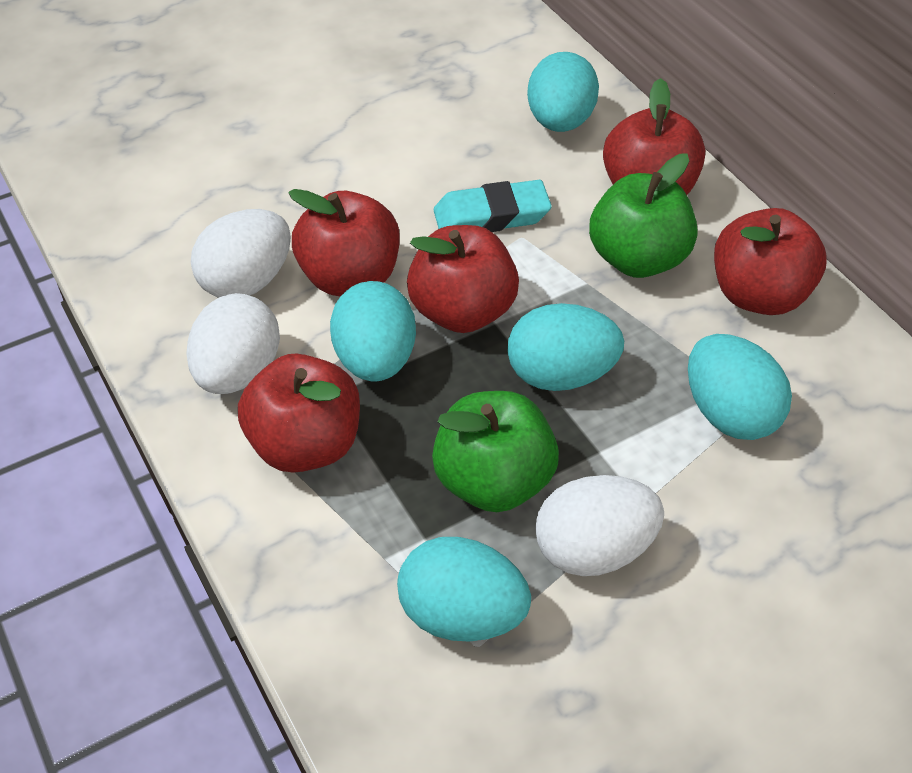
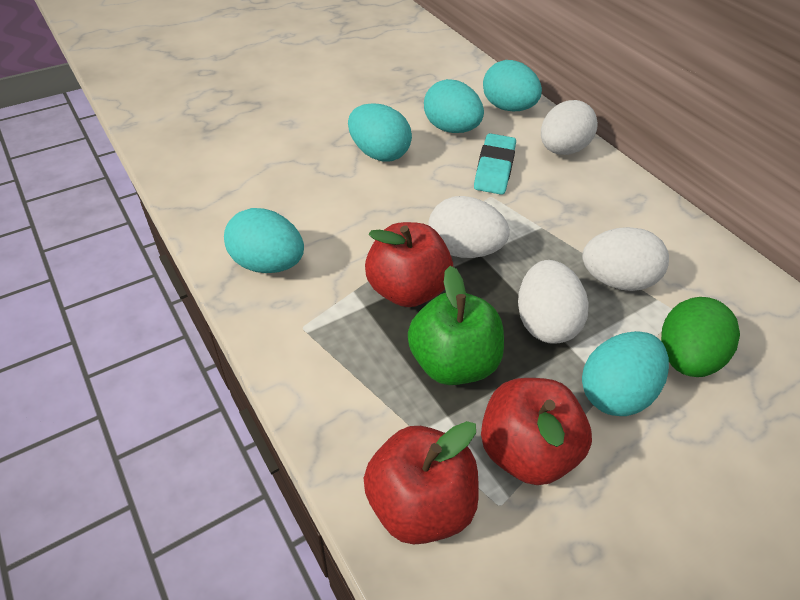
green apple: 2 -> 1
green egg: 0 -> 1
red apple: 5 -> 3
white egg: 3 -> 4

